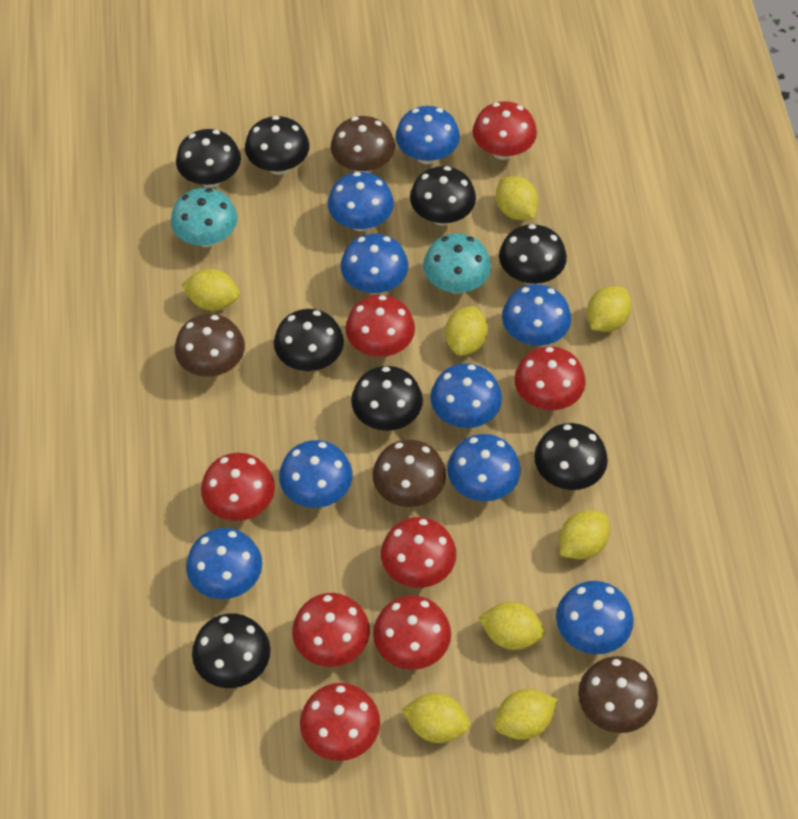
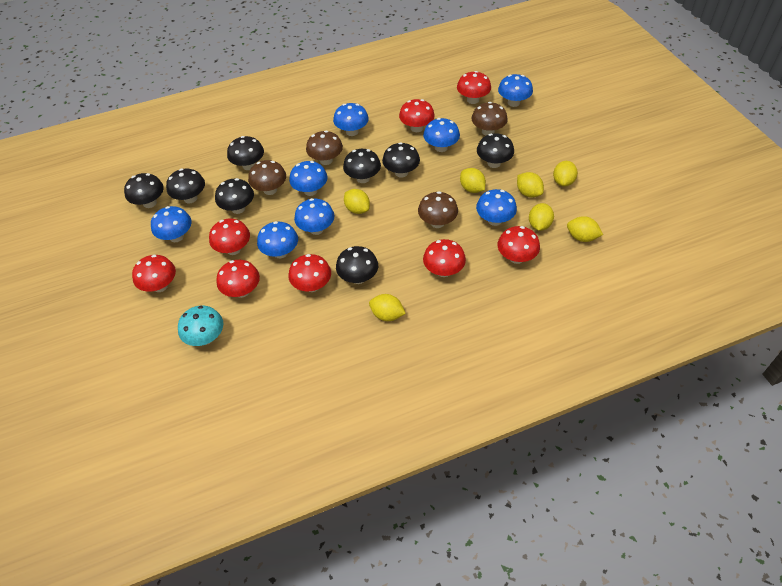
blue mushroom: 9 -> 8
turquoise mushroom: 2 -> 1
yellow lemon: 8 -> 7

